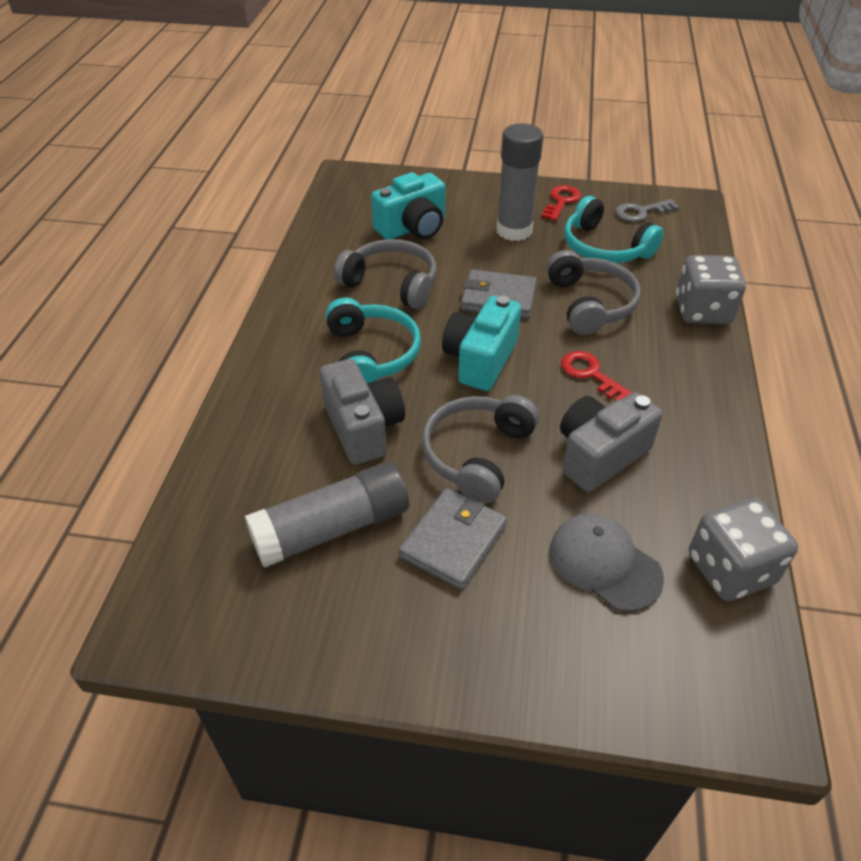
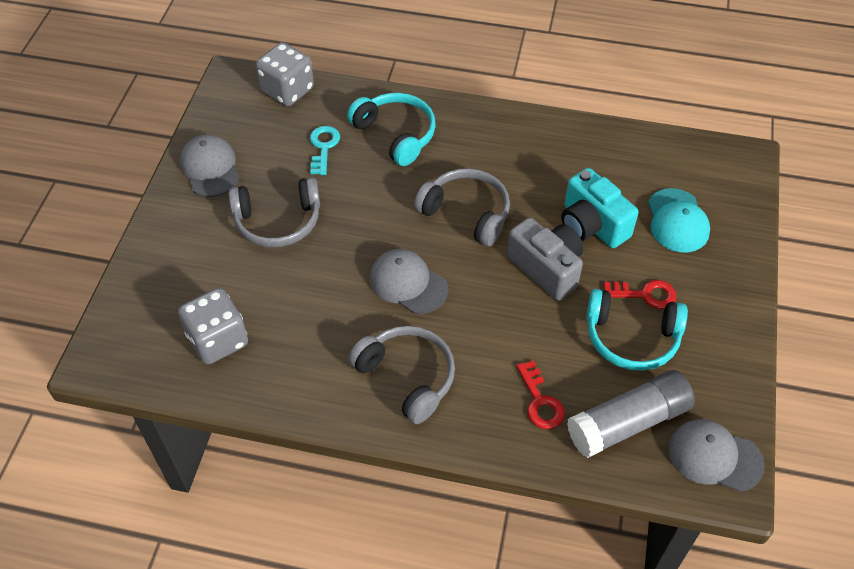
grey camera: 2 -> 1
grey cap: 1 -> 3
grey glue stick: 2 -> 1
grey key: 1 -> 0
grey wallet: 2 -> 0
turquoise camera: 2 -> 1
turquoise cap: 0 -> 1
turquoise key: 0 -> 1

